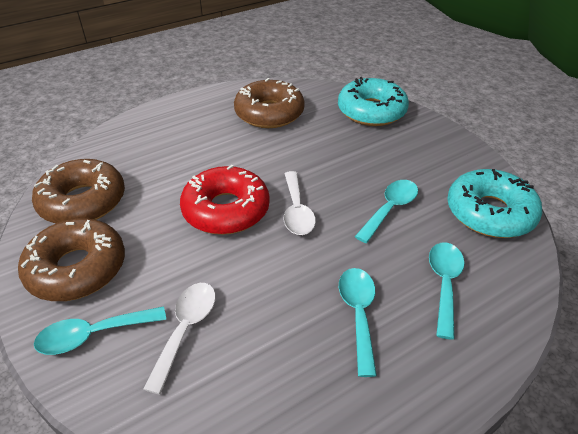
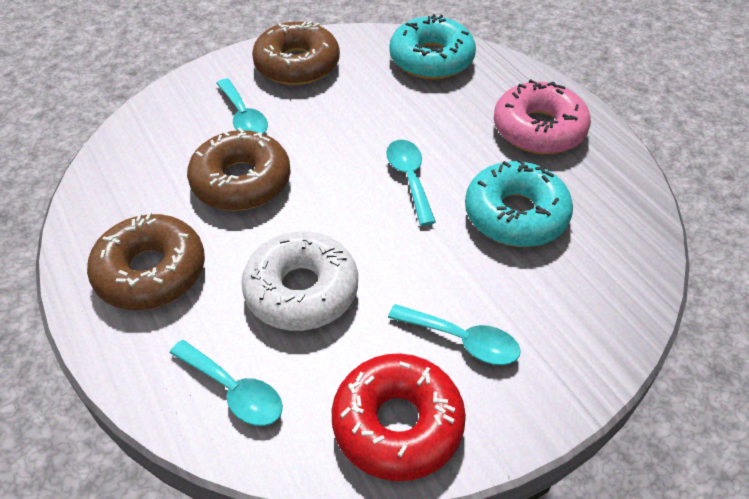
pink donut: 0 -> 1
white donut: 0 -> 1
white spoon: 2 -> 0

